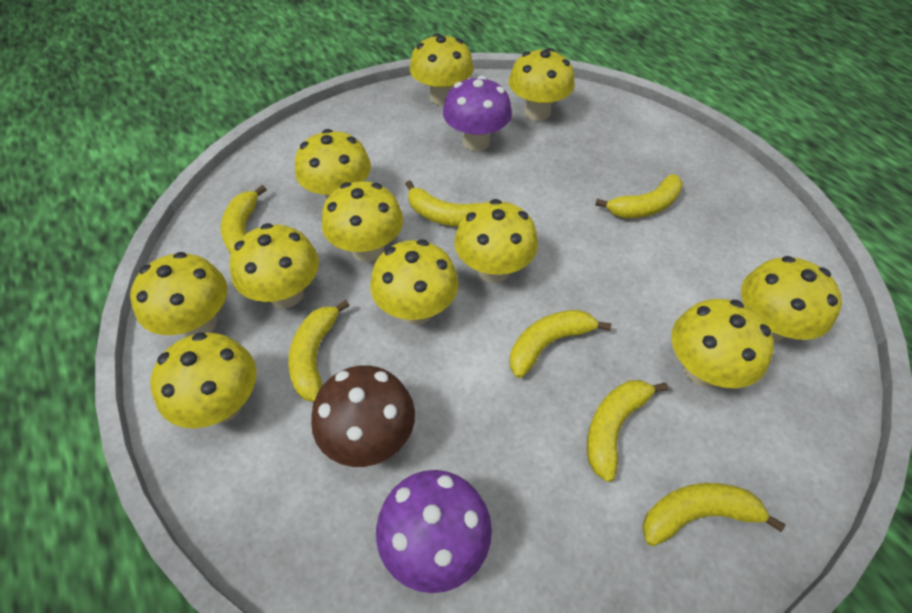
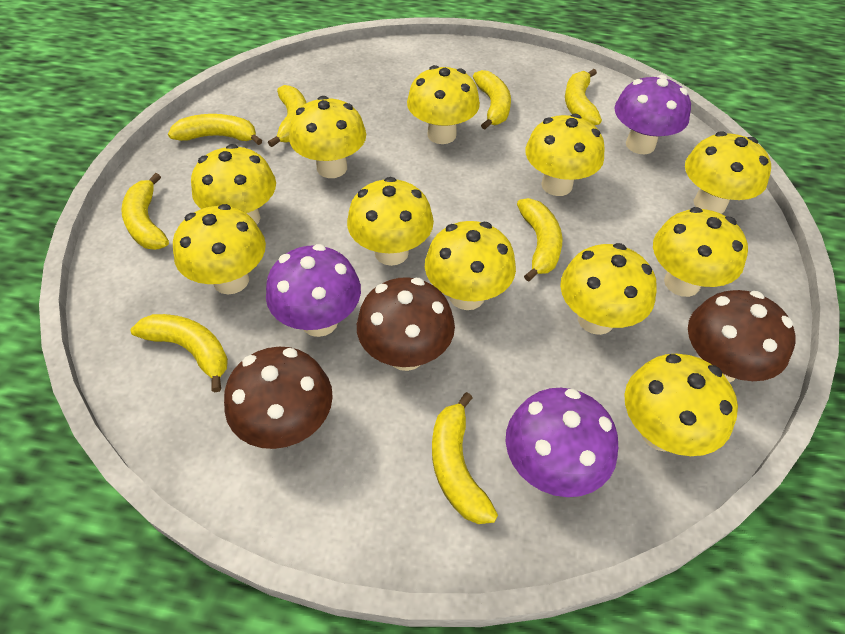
brown mushroom: 1 -> 3
purple mushroom: 2 -> 3
yellow banana: 7 -> 8

